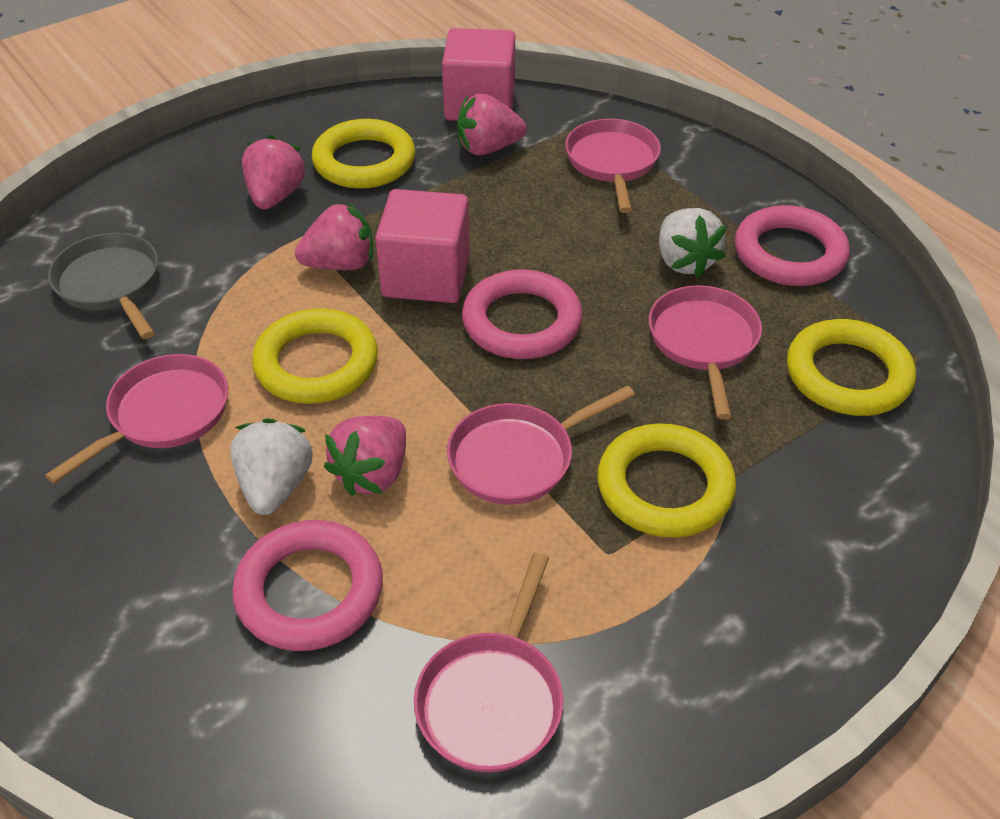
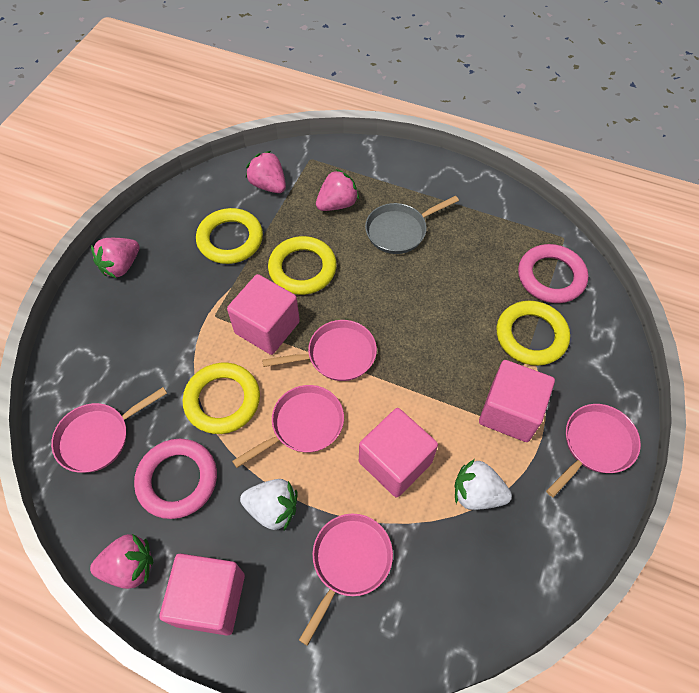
pink cube: 2 -> 4
pink ring: 3 -> 2

